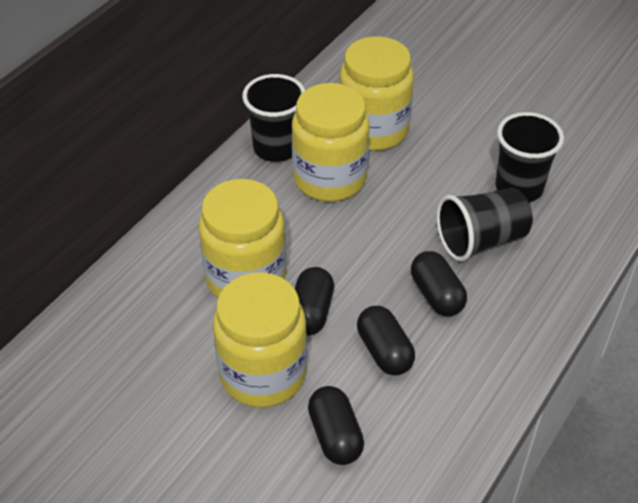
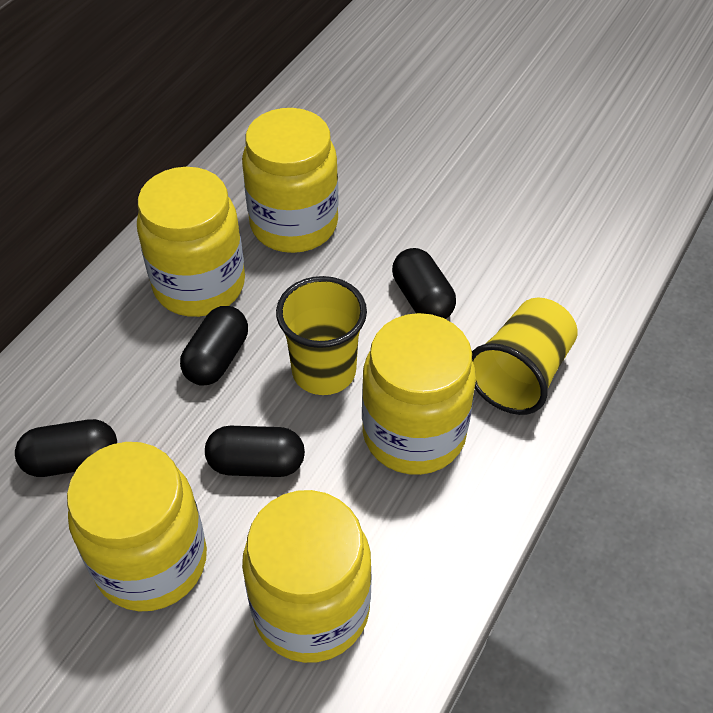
black cup: 3 -> 0
yellow cup: 0 -> 2
yellow jar: 4 -> 5

